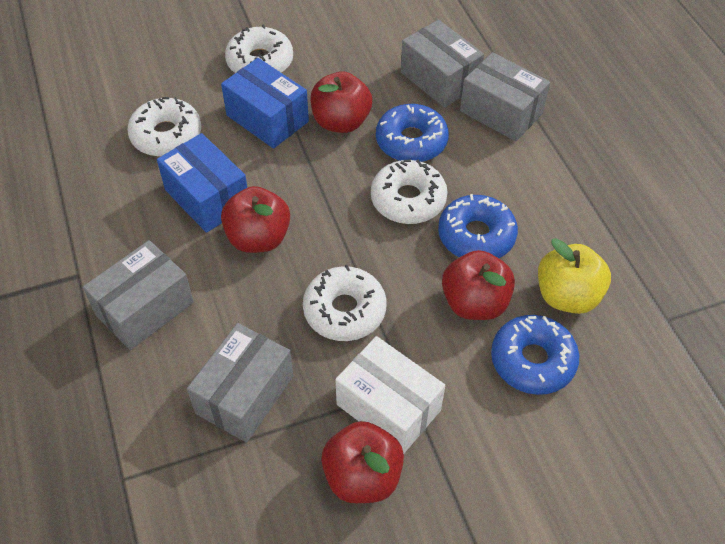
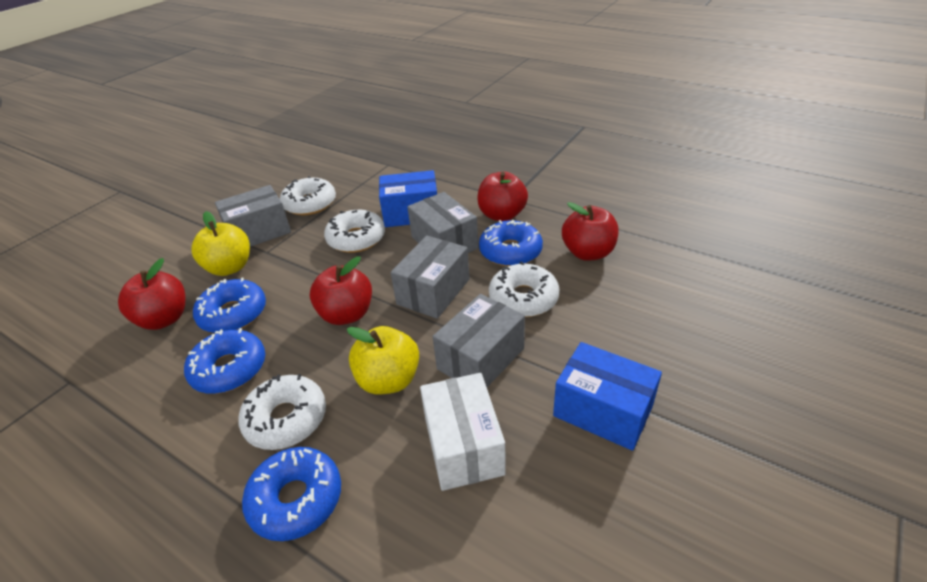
blue donut: 3 -> 4
yellow apple: 1 -> 2

